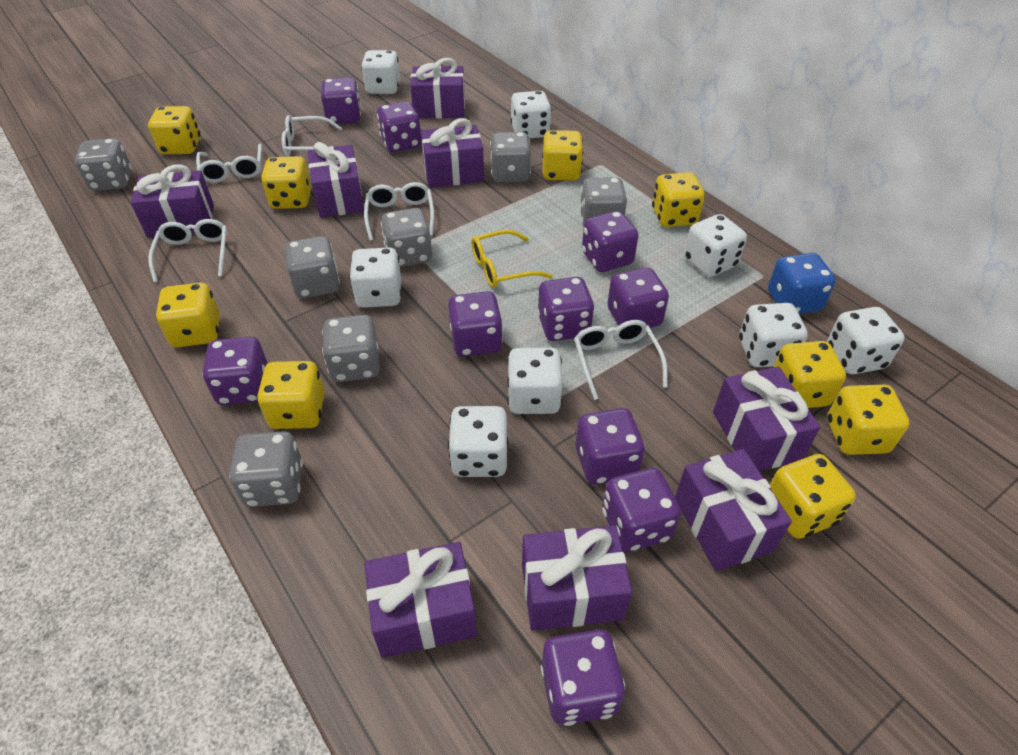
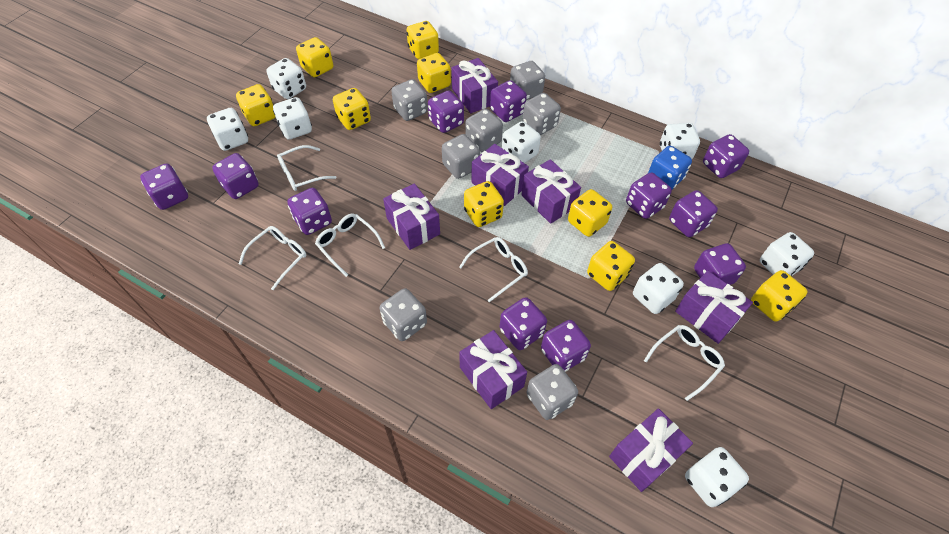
purple dice: 10 -> 11
purple gift: 8 -> 7
yellow glasses: 1 -> 0

